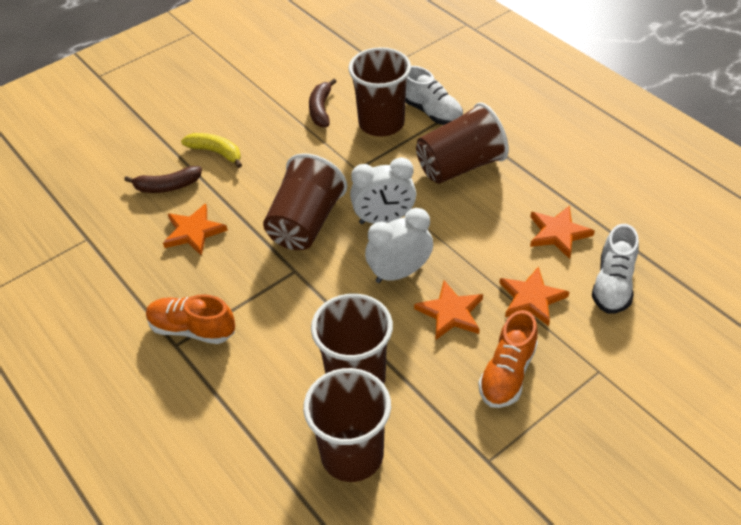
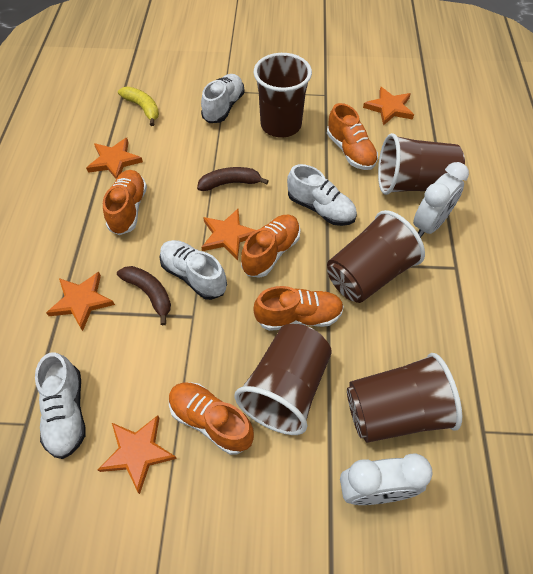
orange shoe: 2 -> 5
orange star: 4 -> 5
white shoe: 2 -> 4

